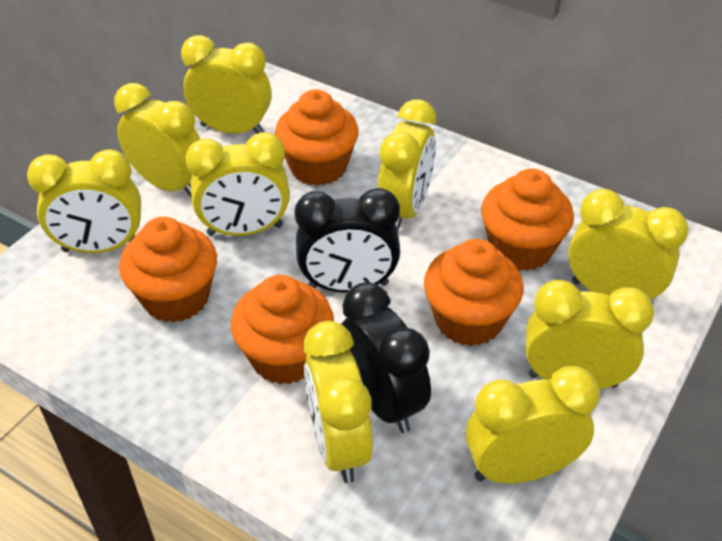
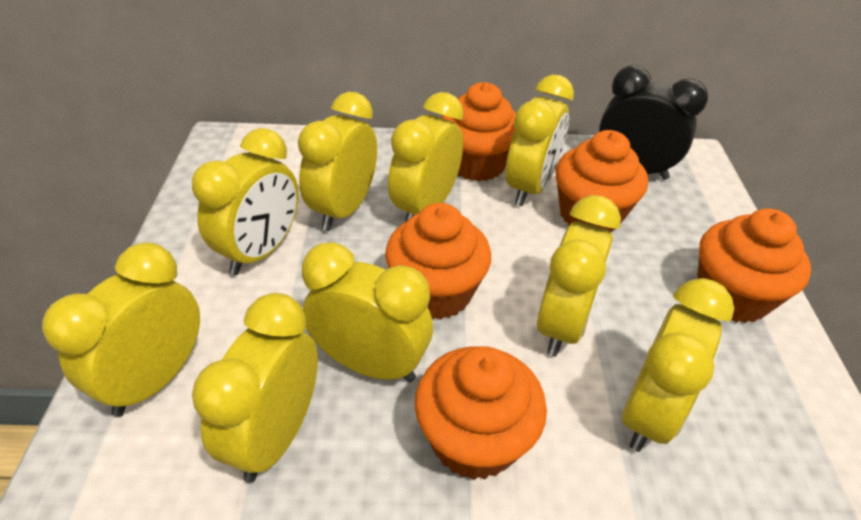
black clock: 2 -> 1

